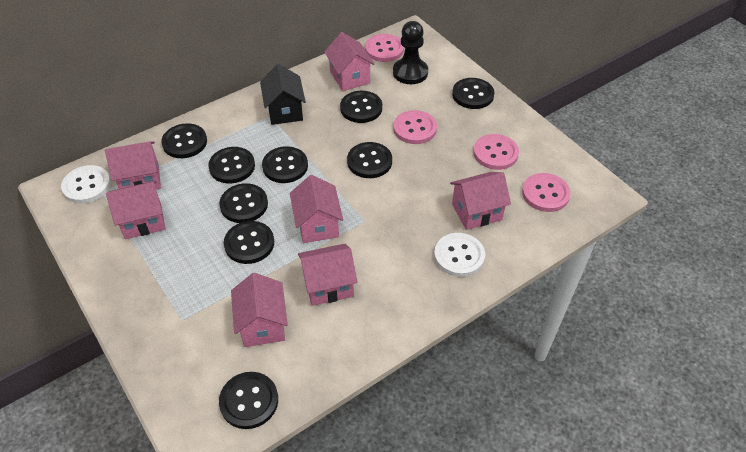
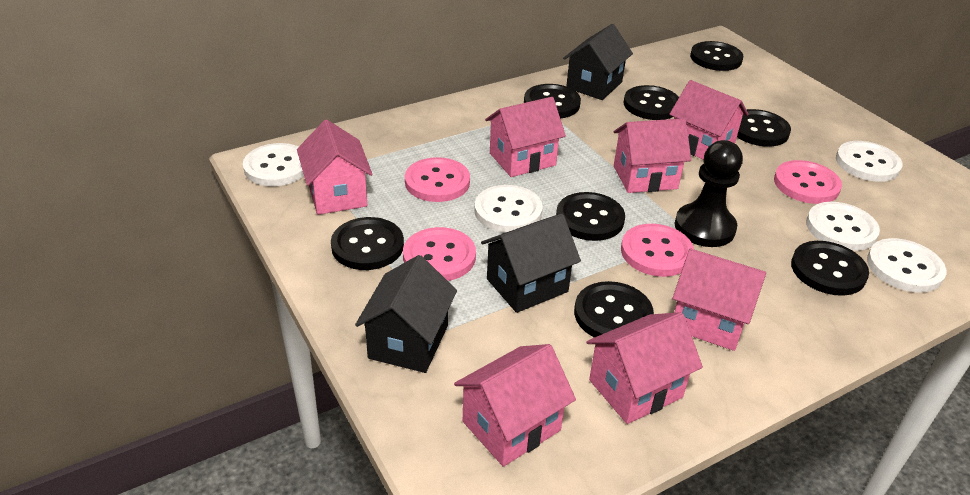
black button: 9 -> 8
black house: 1 -> 3
white button: 2 -> 5

